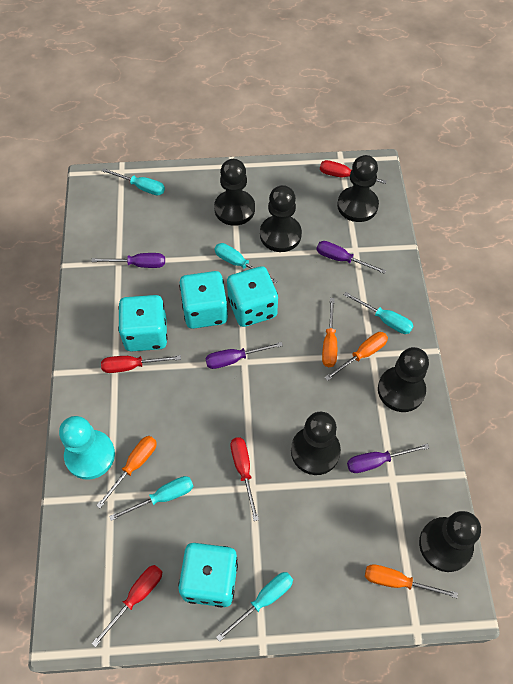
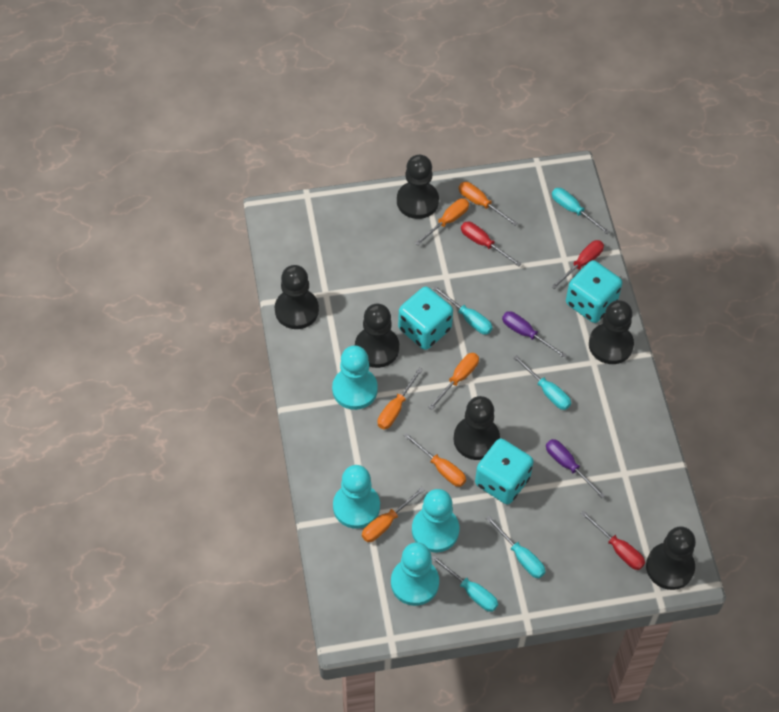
orange screwdriver: 4 -> 6
purple screwdriver: 4 -> 2
red screwdriver: 4 -> 3
turquoise dice: 4 -> 3
turquoise pawn: 1 -> 4

